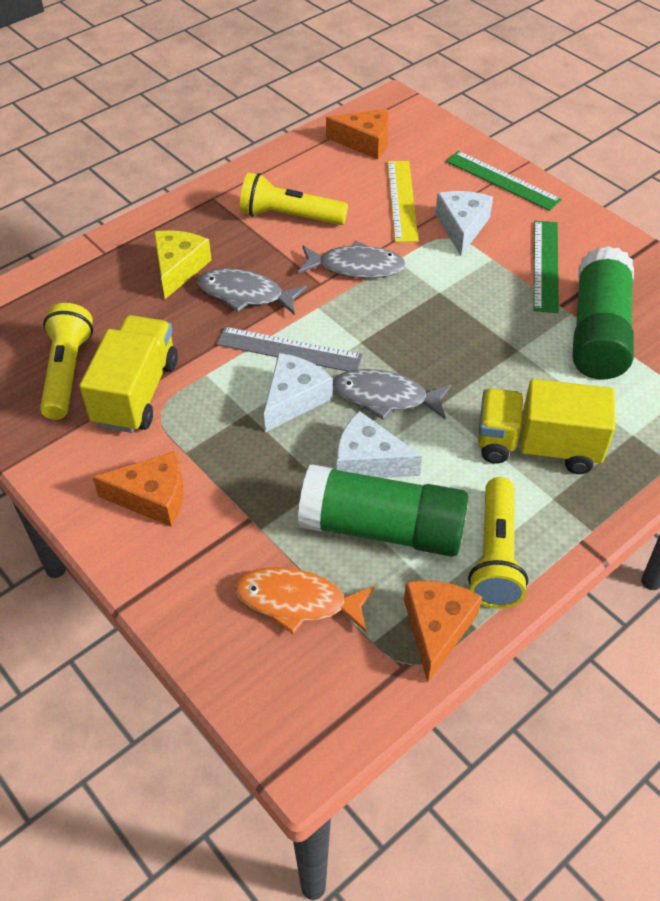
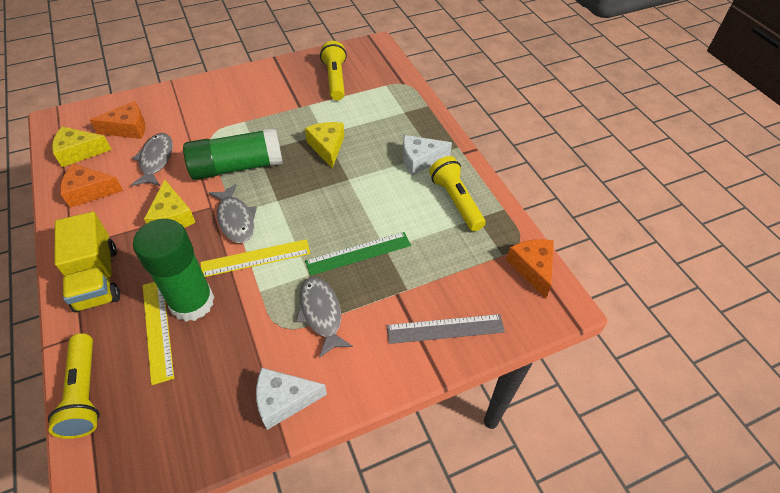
green ruler: 2 -> 1
orange fish: 1 -> 0
white cheese: 3 -> 2
yellow cheese: 1 -> 3
yellow ruler: 1 -> 2
yellow truck: 2 -> 1

